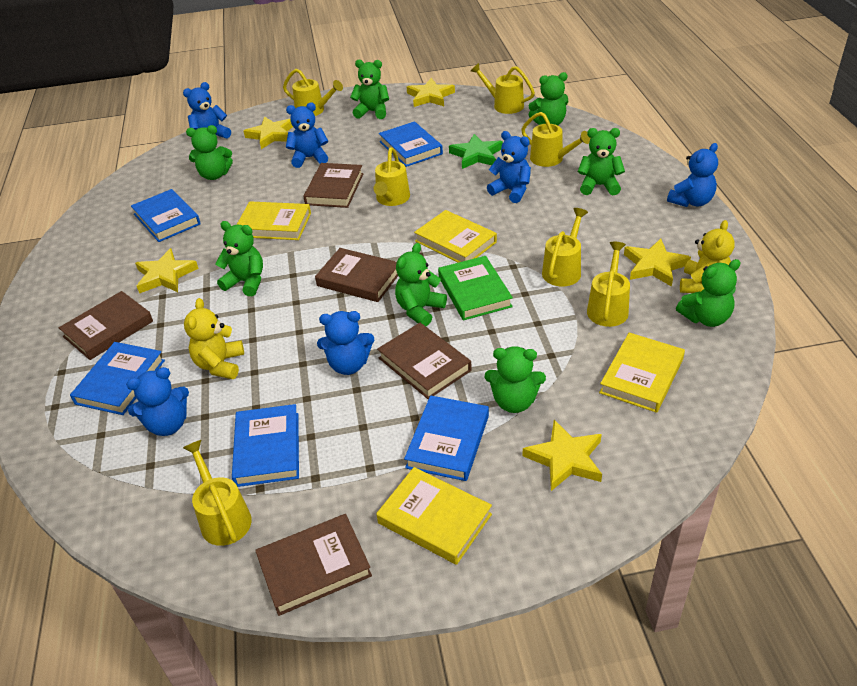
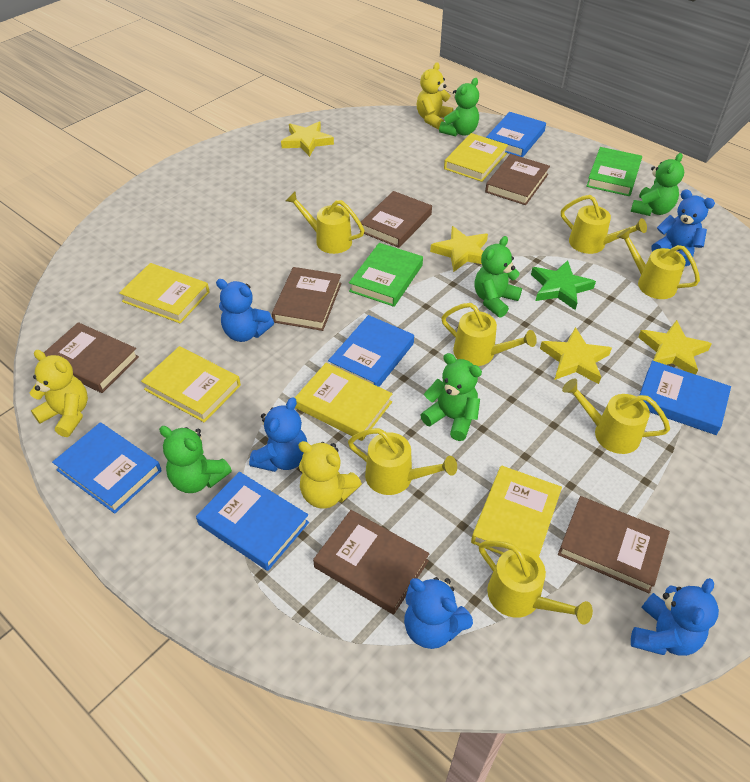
blue teddy bear: 6 -> 5
brown book: 5 -> 6
green book: 1 -> 2
green teddy bear: 8 -> 5
yellow book: 4 -> 5
yellow star: 5 -> 4
yellow teddy bear: 2 -> 3

